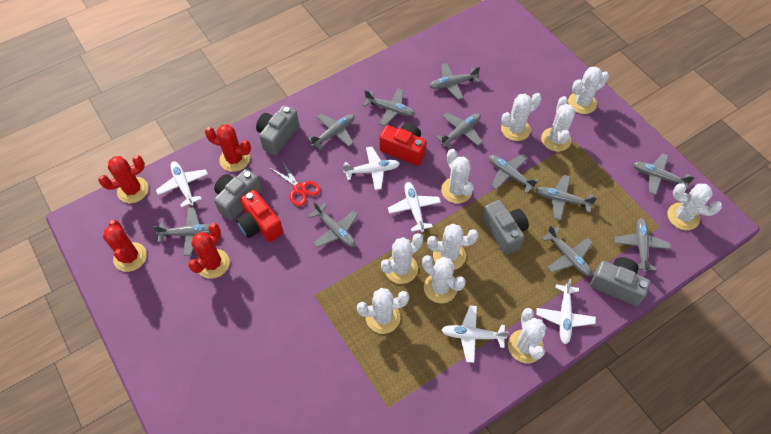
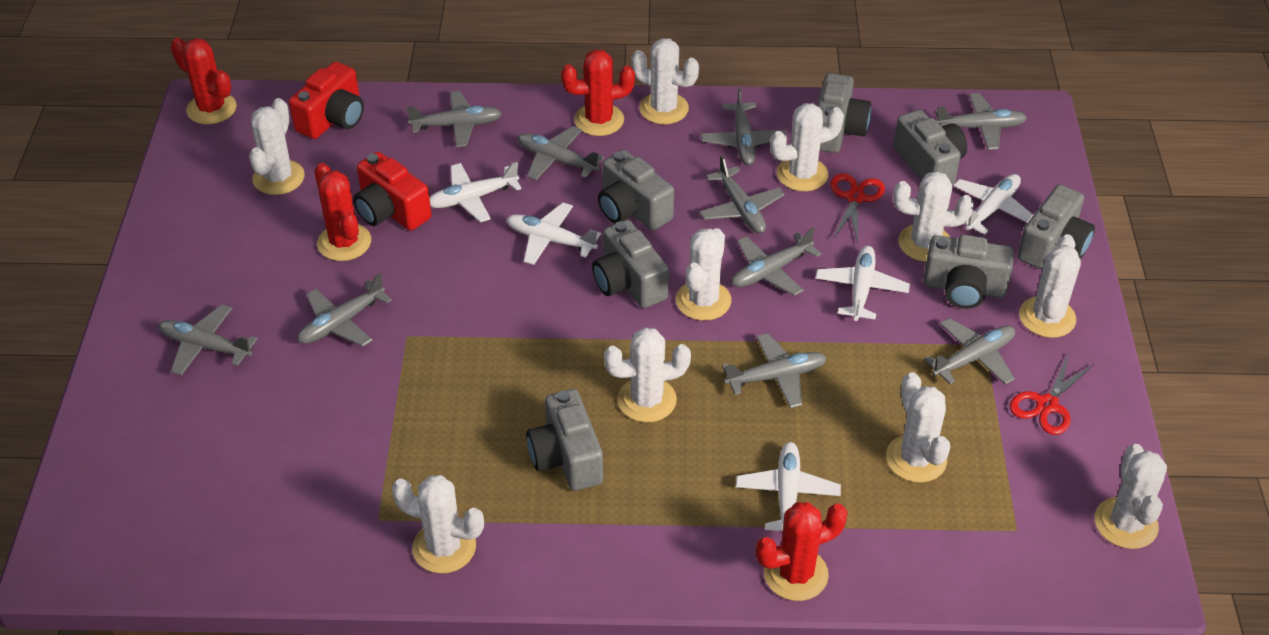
grey camera: 4 -> 7
grey plane: 11 -> 10
red scissors: 1 -> 2

